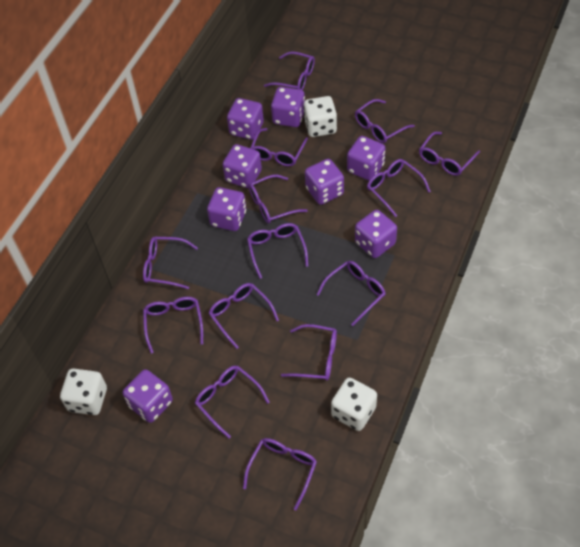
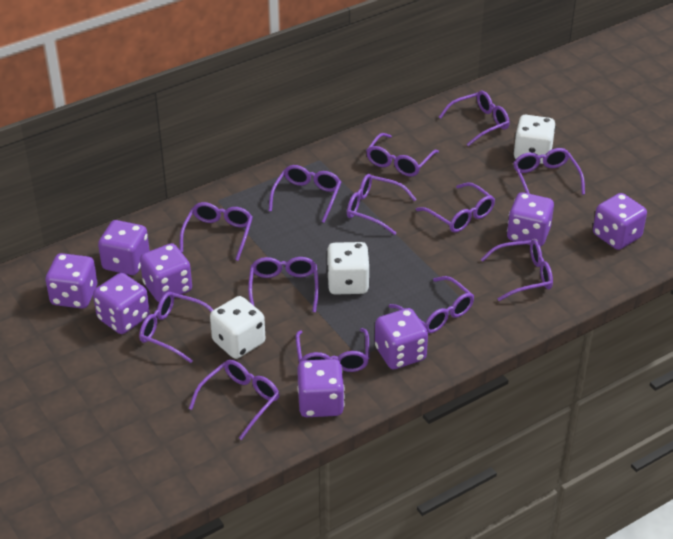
purple glasses: 14 -> 13

